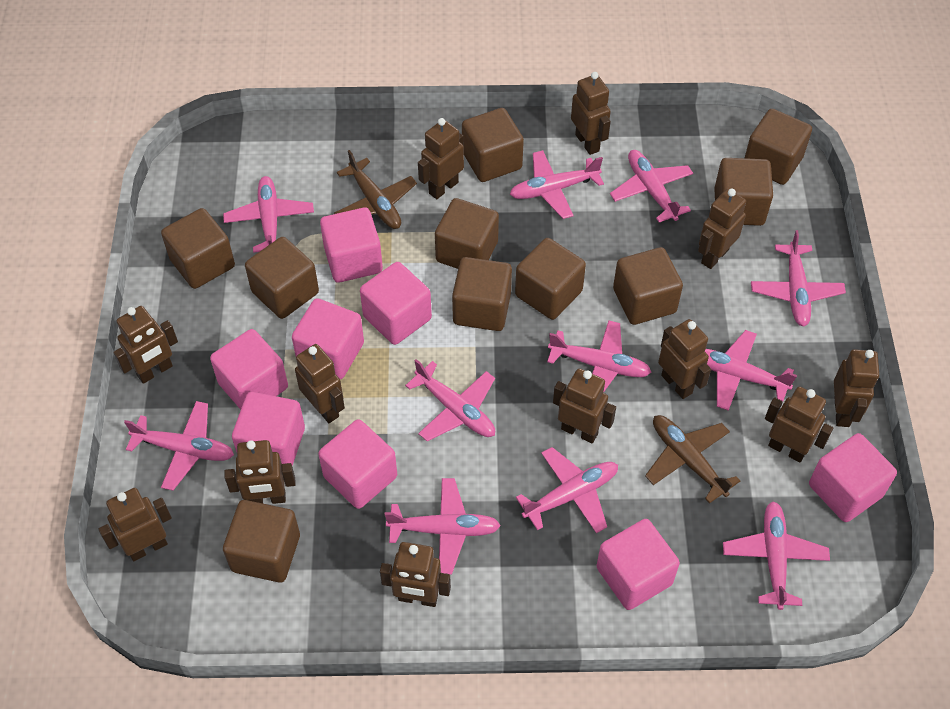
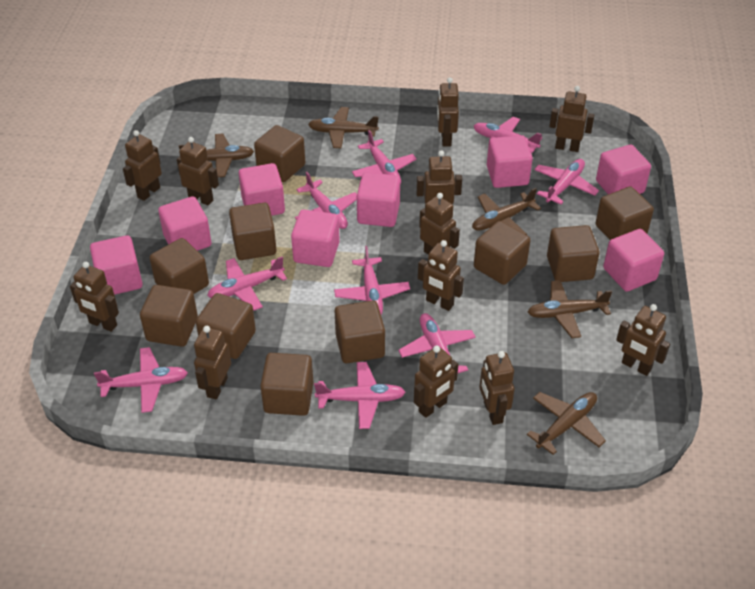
brown plane: 2 -> 5
pink plane: 11 -> 9

